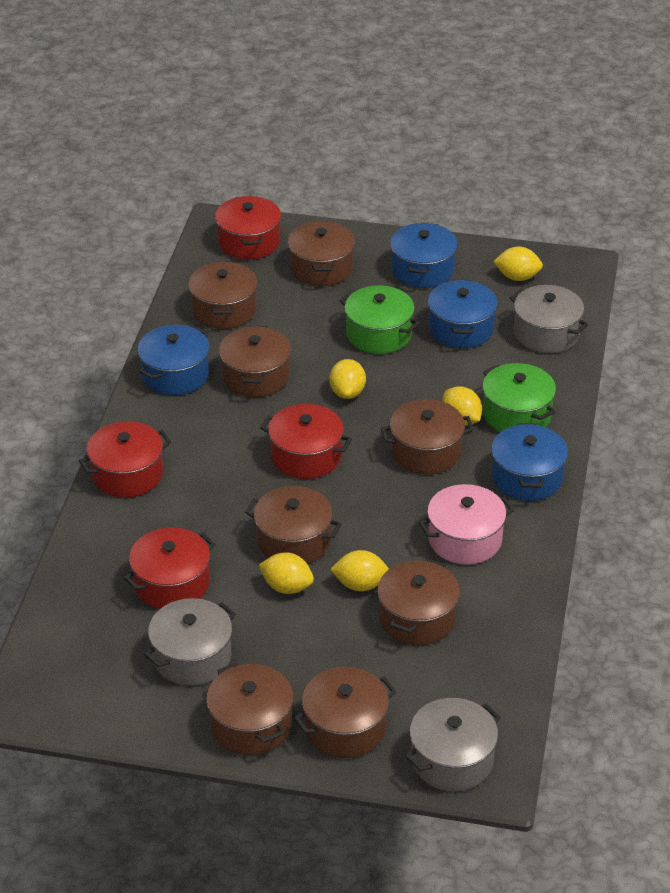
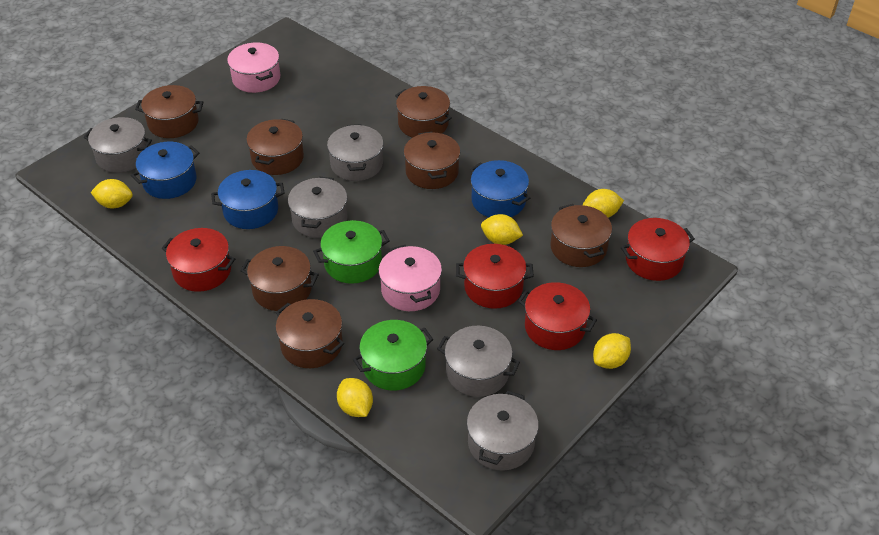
blue pot: 4 -> 3
brown pot: 8 -> 7
grey pot: 3 -> 5
pink pot: 1 -> 2

